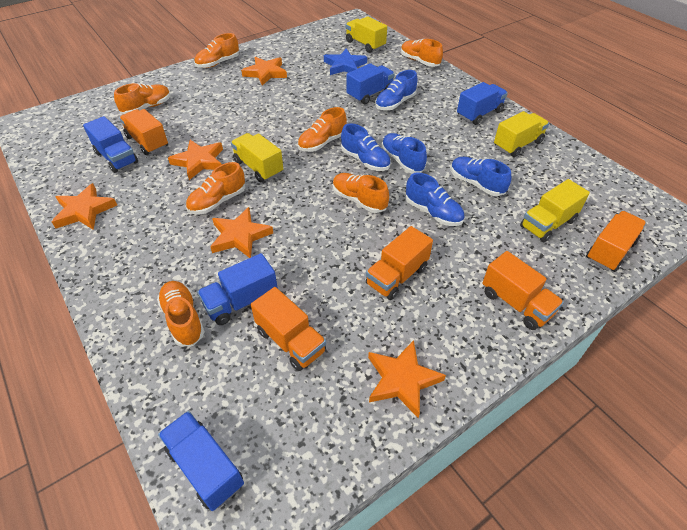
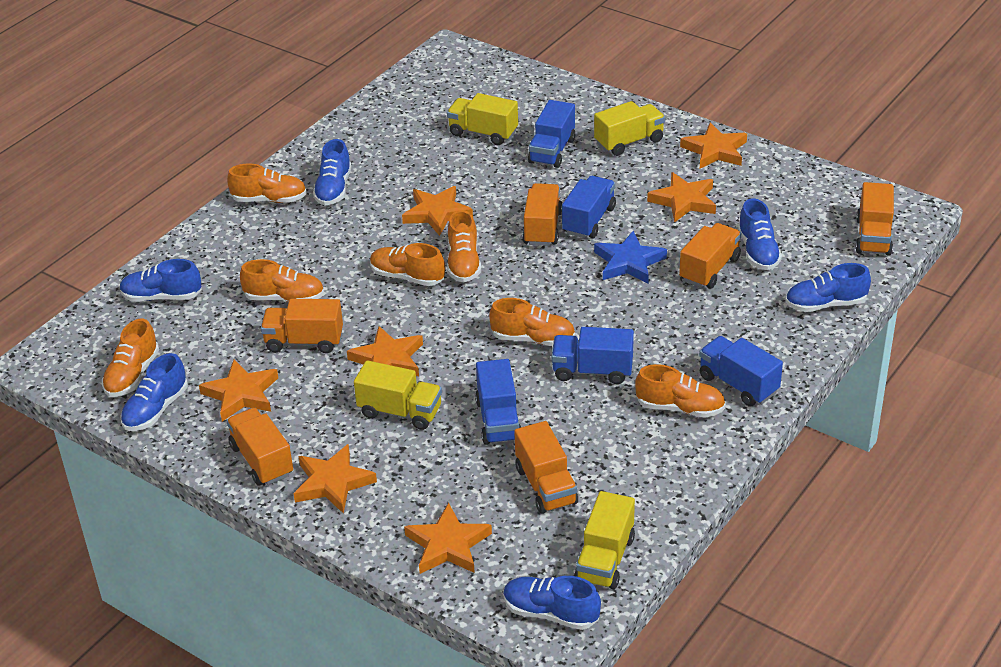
blue shoe: 5 -> 6
orange star: 5 -> 7
orange truck: 5 -> 6

